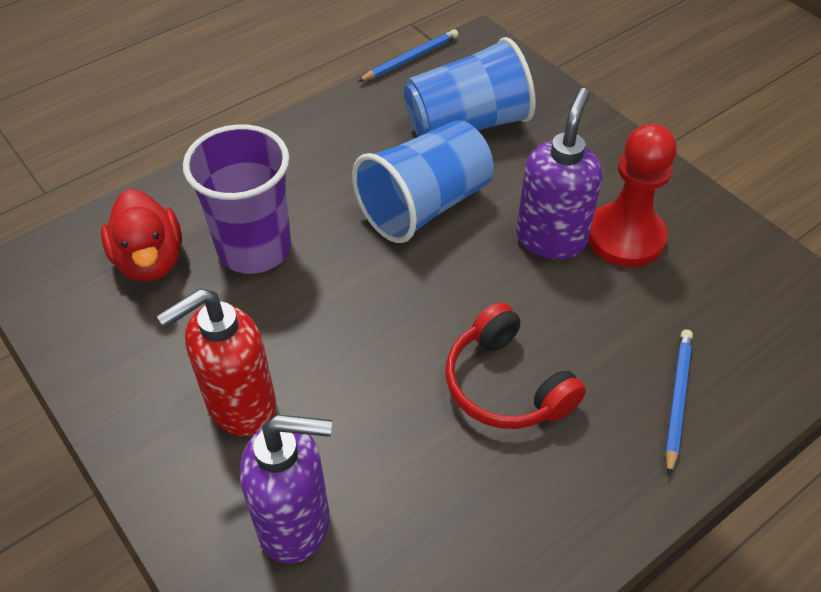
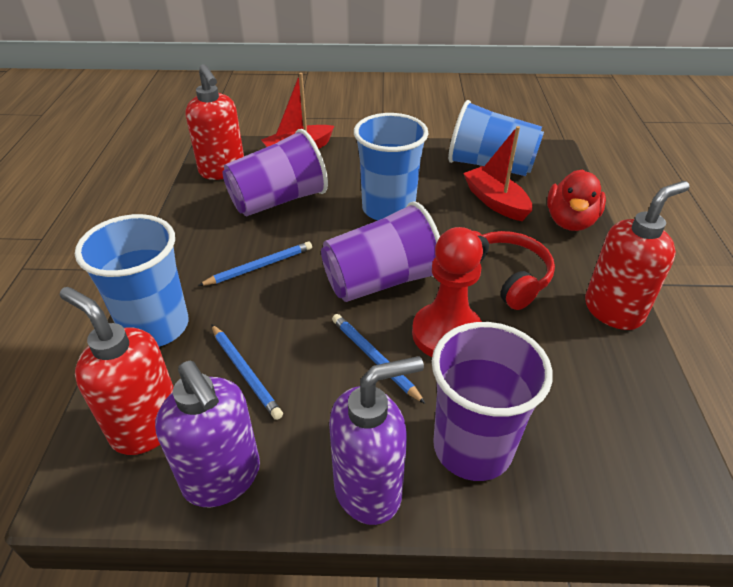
blue cup: 2 -> 3
blue pencil: 2 -> 3
purple cup: 1 -> 3
red boat: 0 -> 2
red soap dispenser: 1 -> 3

